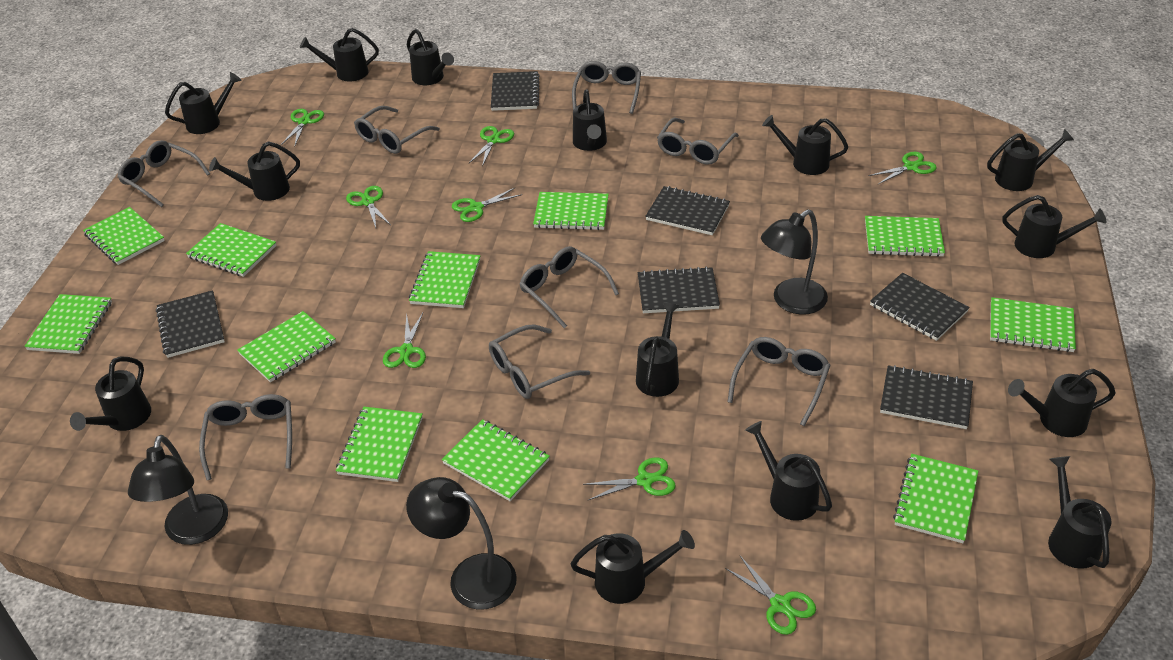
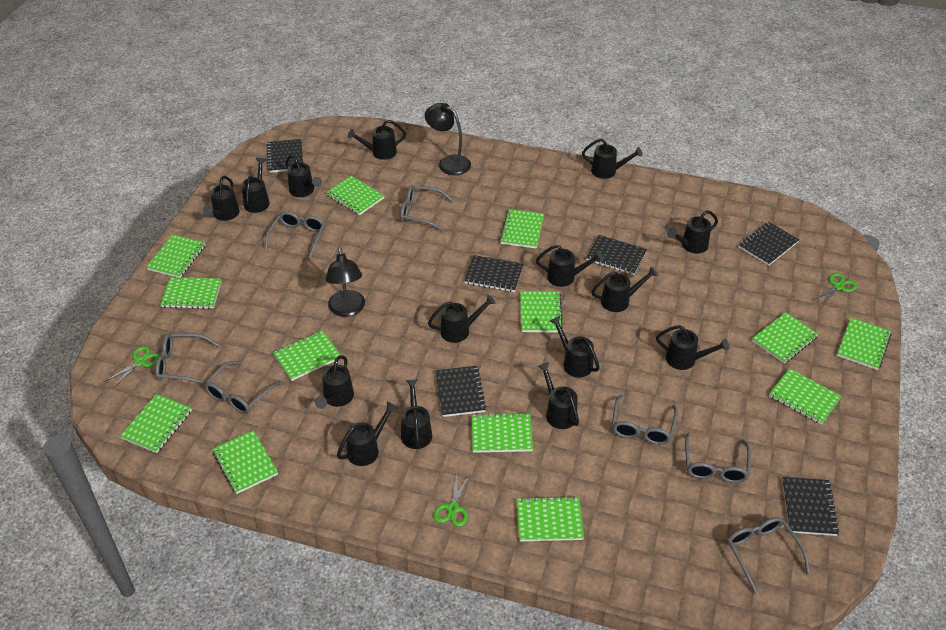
black lamp: 3 -> 2
black watering can: 14 -> 15
green notebook: 11 -> 13
green scissors: 8 -> 3
grey glasses: 8 -> 7

